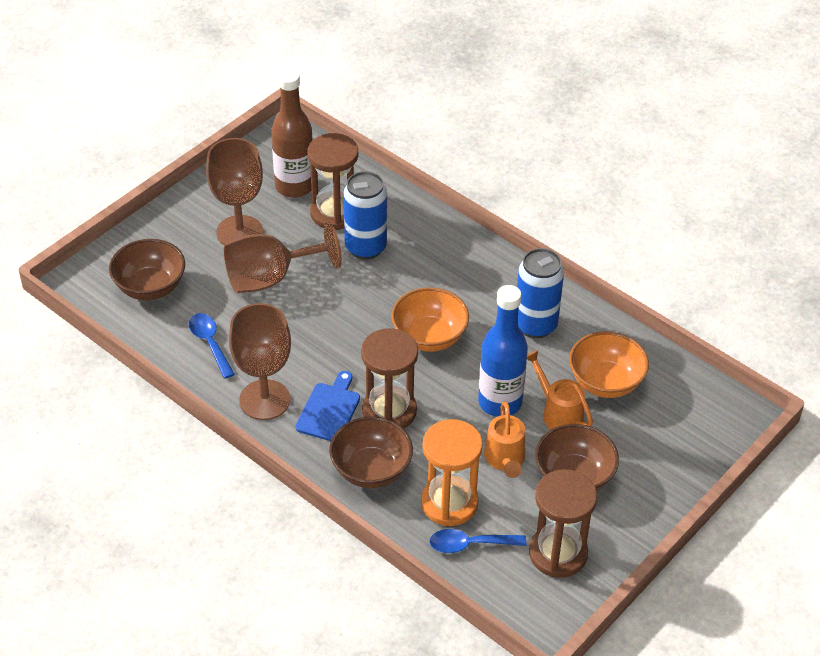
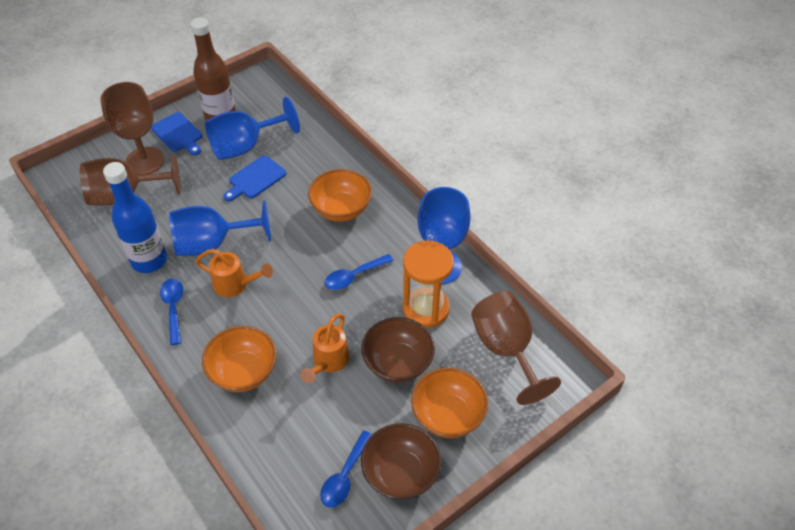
blue can: 2 -> 0
blue cutting board: 1 -> 2
blue goblet: 0 -> 3
blue spoon: 2 -> 3
brown bowl: 3 -> 2
brown hourglass: 3 -> 0
orange bowl: 2 -> 3

